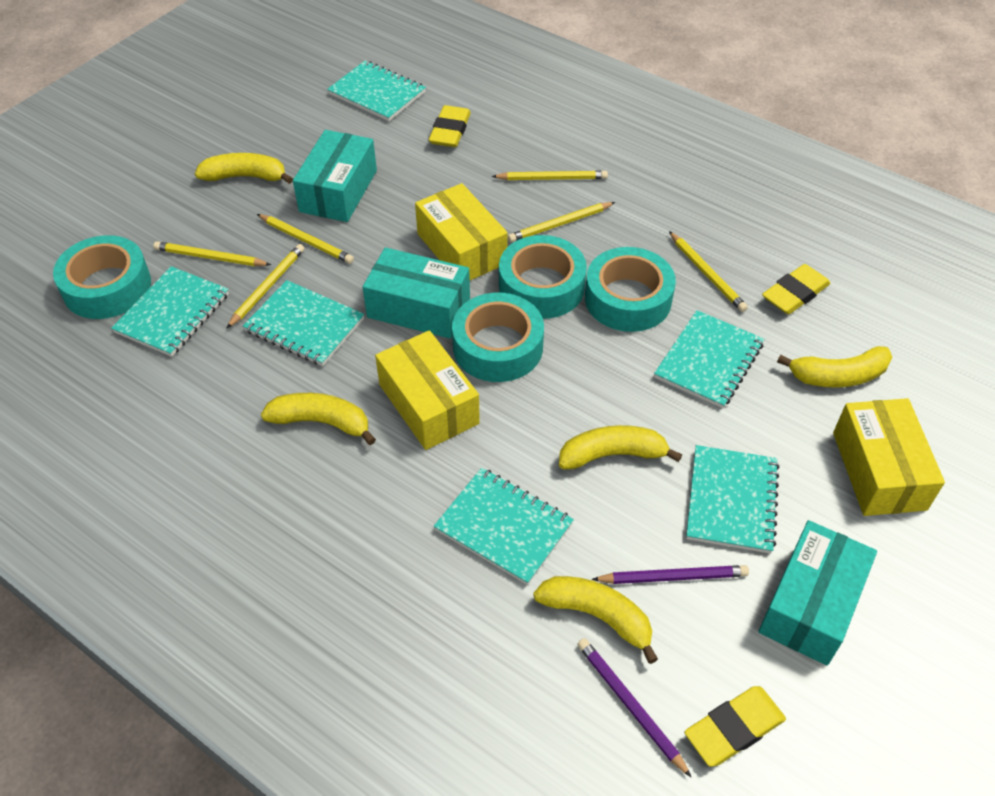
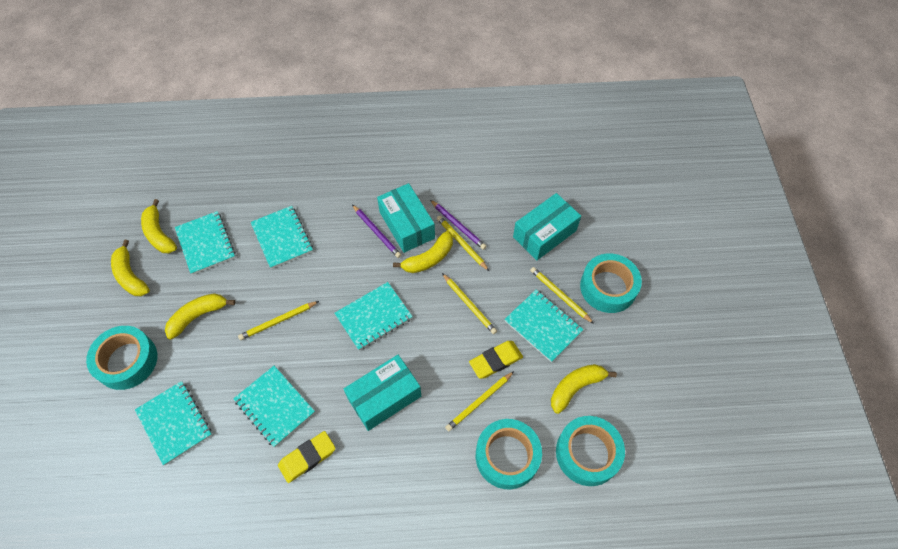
yellow box: 3 -> 0
yellow eraser: 3 -> 2
yellow pencil: 6 -> 5

